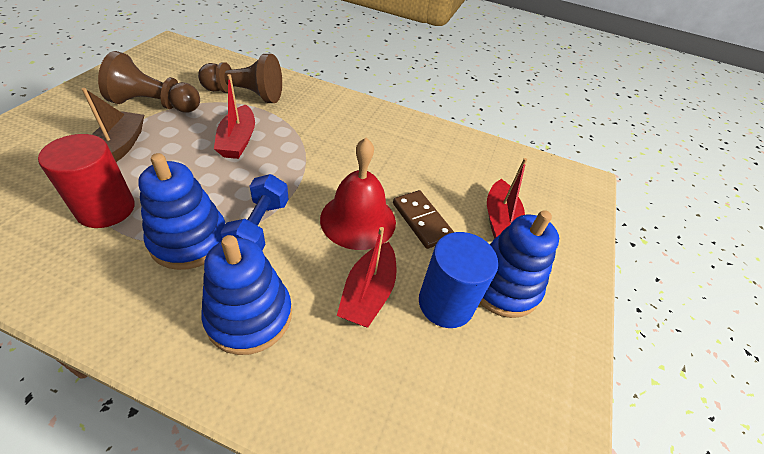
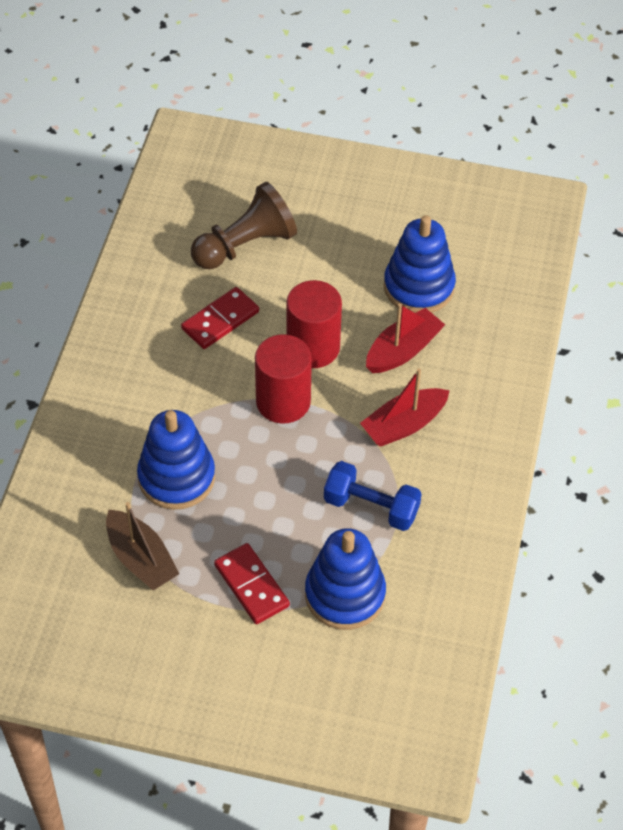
blue cylinder: 1 -> 0
brown domino: 1 -> 0
brown pawn: 2 -> 1
red bell: 1 -> 0
red boat: 3 -> 2
red cylinder: 1 -> 2
red domino: 0 -> 2

